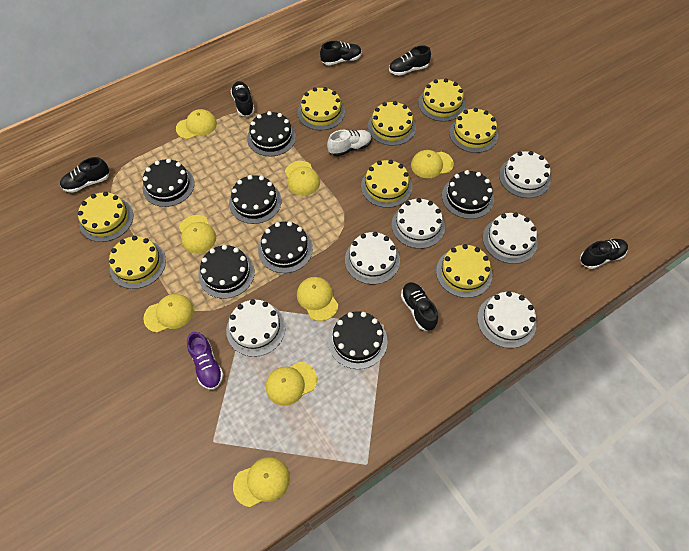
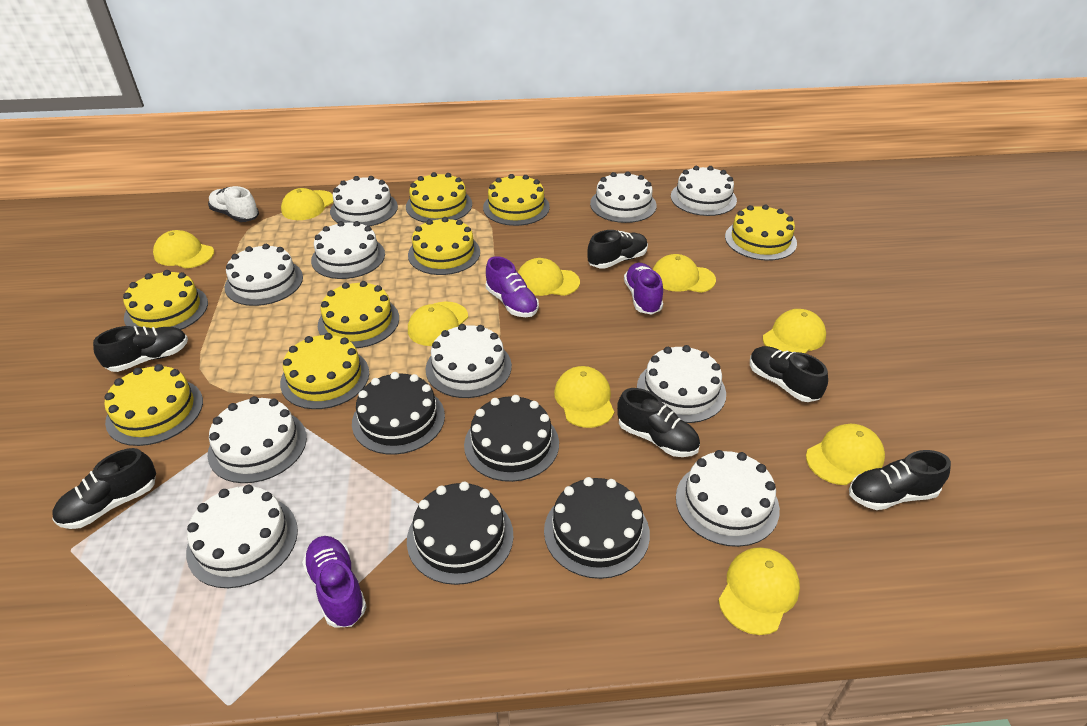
black cake: 7 -> 4
purple shoe: 1 -> 3
white cake: 6 -> 10
yellow cap: 8 -> 9

